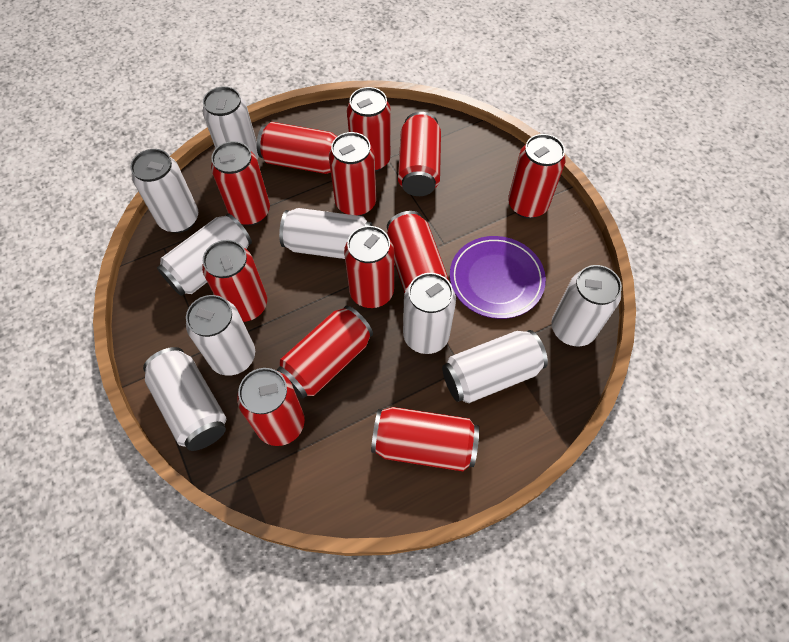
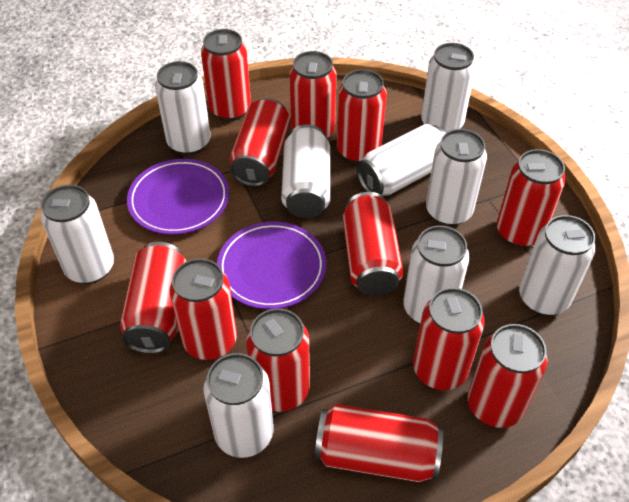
purple plate: 1 -> 2

